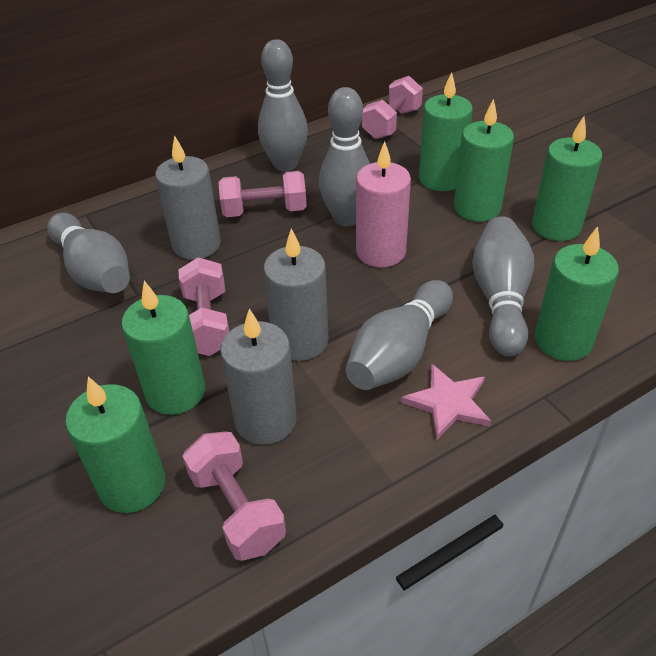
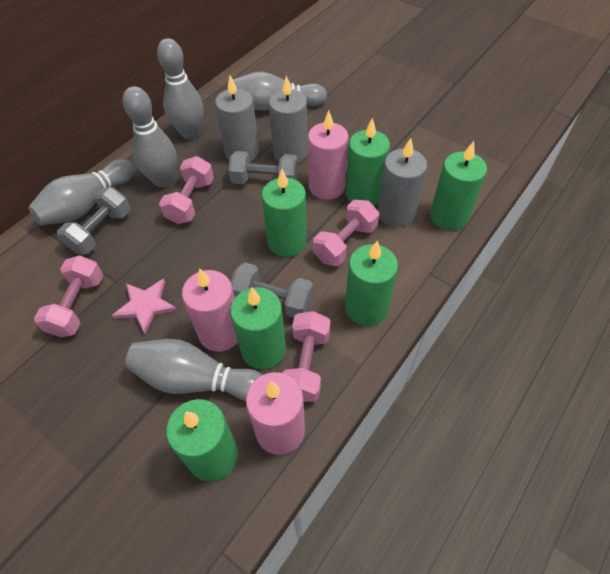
grey dumbbell: 0 -> 3
pink candle: 1 -> 3

